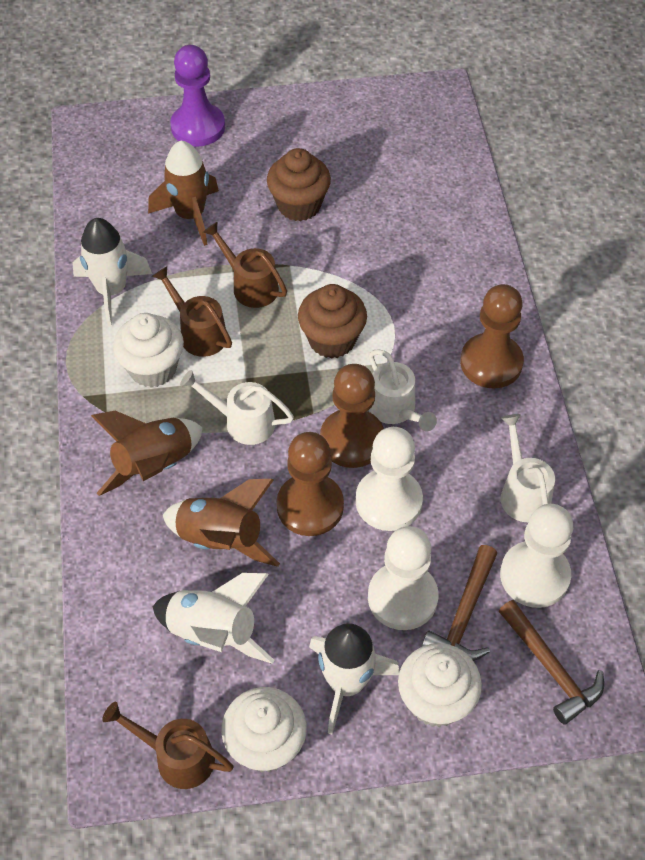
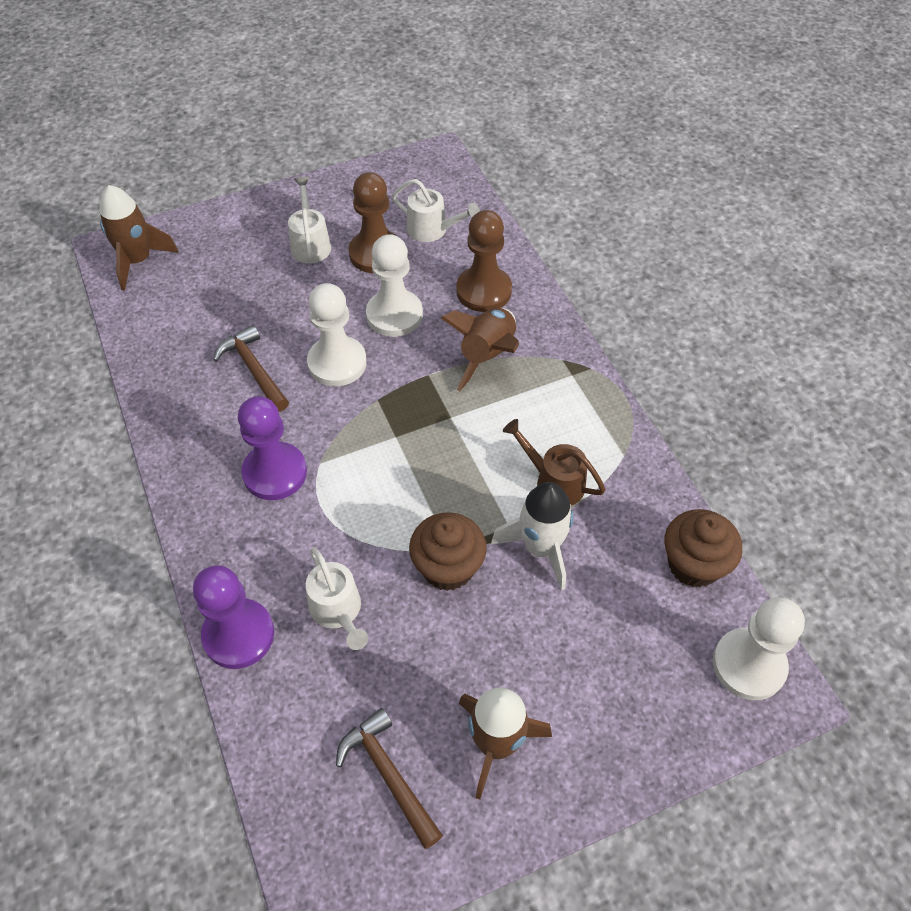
brown pawn: 3 -> 2
brown watering can: 3 -> 1
purple pawn: 1 -> 2
white cupcake: 3 -> 0
white rocket: 3 -> 1

